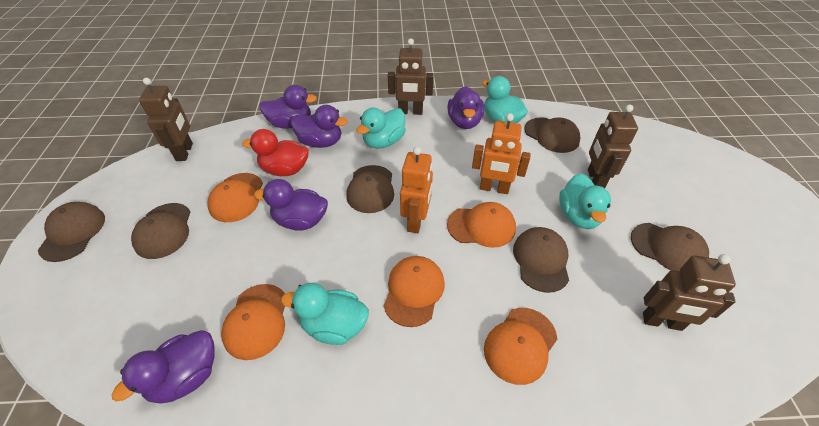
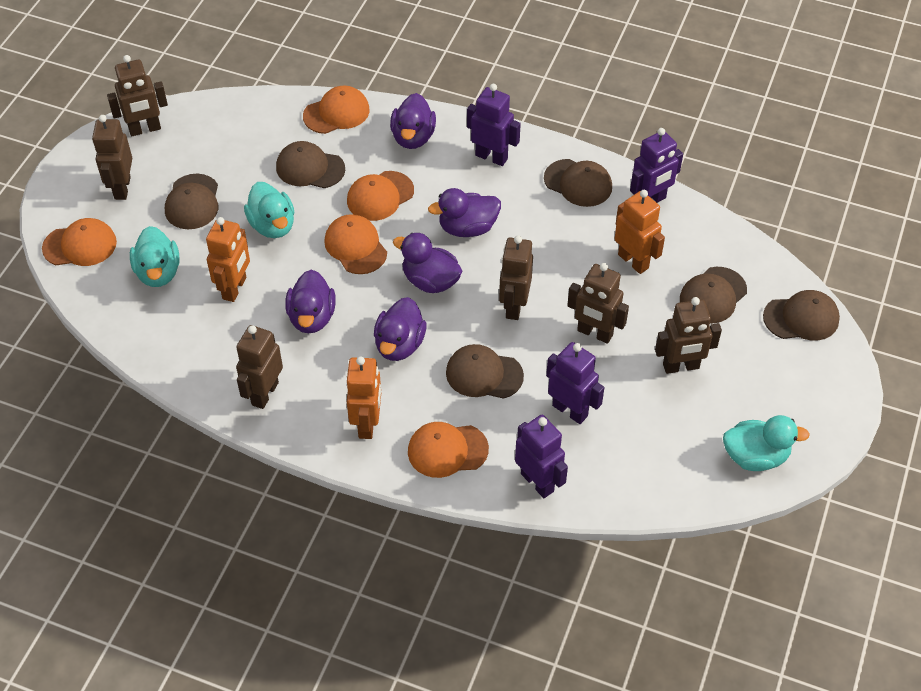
brown robot: 4 -> 6
orange robot: 2 -> 3
purple robot: 0 -> 4
red duck: 1 -> 0
turquoise duck: 4 -> 3

